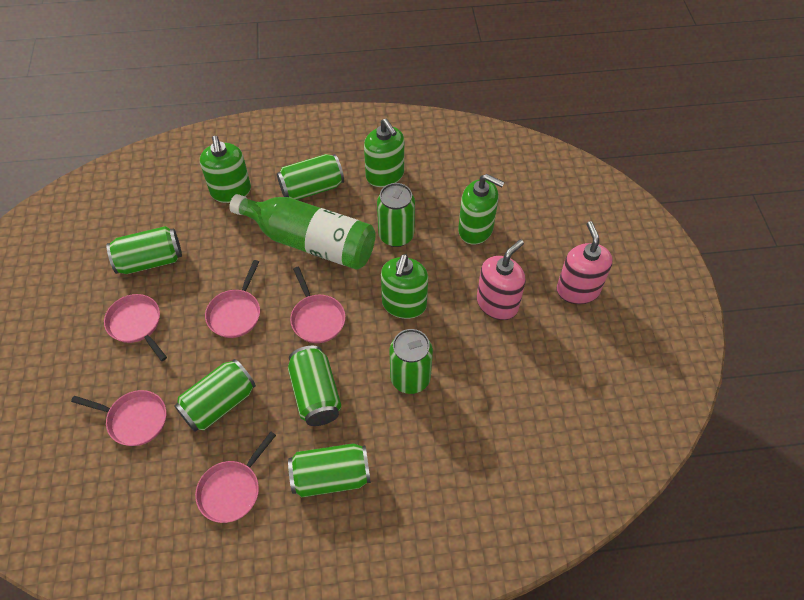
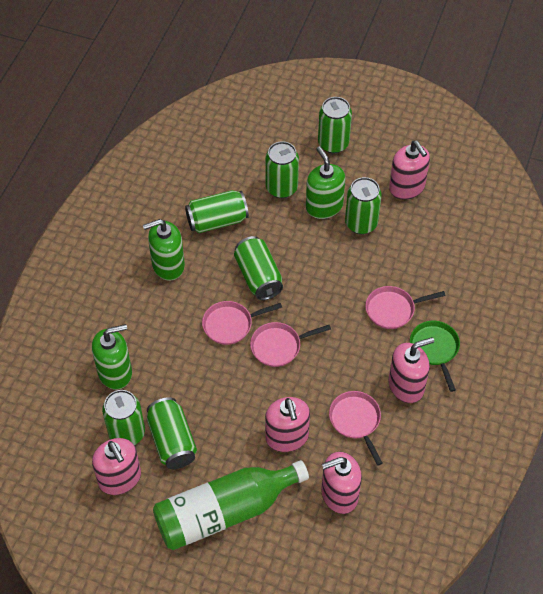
green pan: 0 -> 1
green soap dispenser: 4 -> 3
pink pan: 5 -> 4
pink soap dispenser: 2 -> 5

